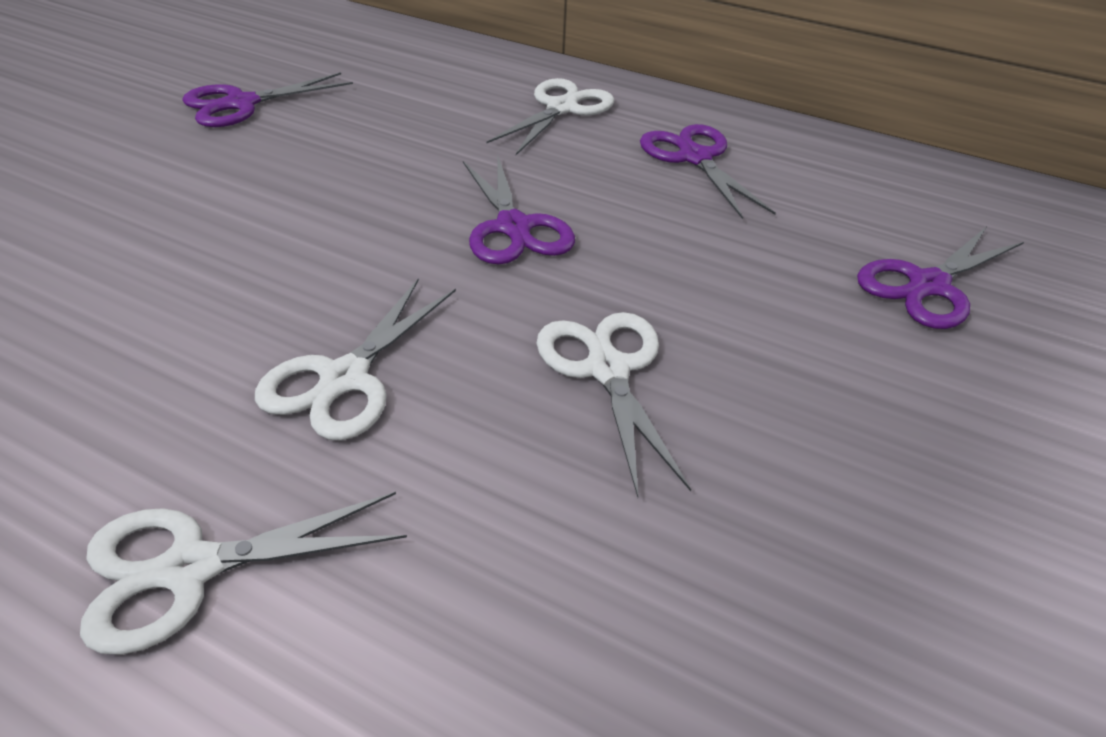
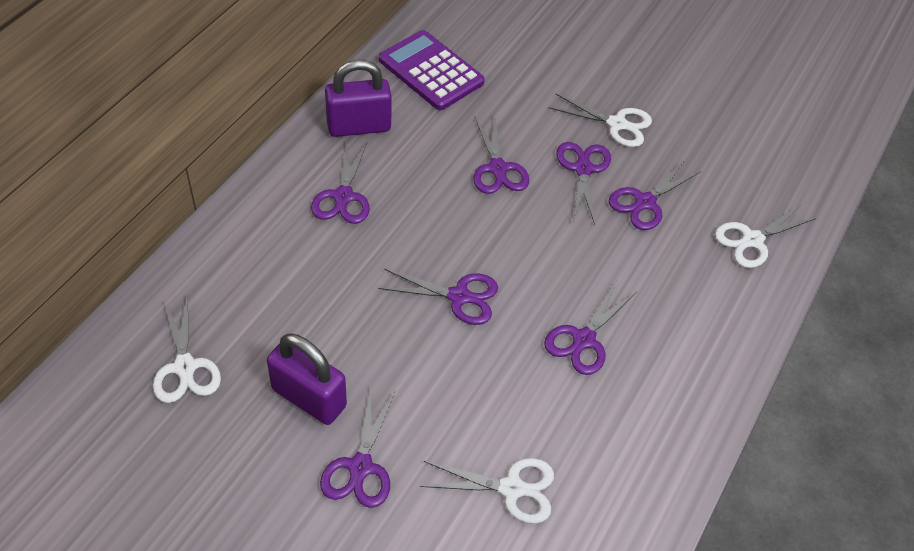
purple calculator: 0 -> 1
purple padlock: 0 -> 2
purple scissors: 4 -> 7

